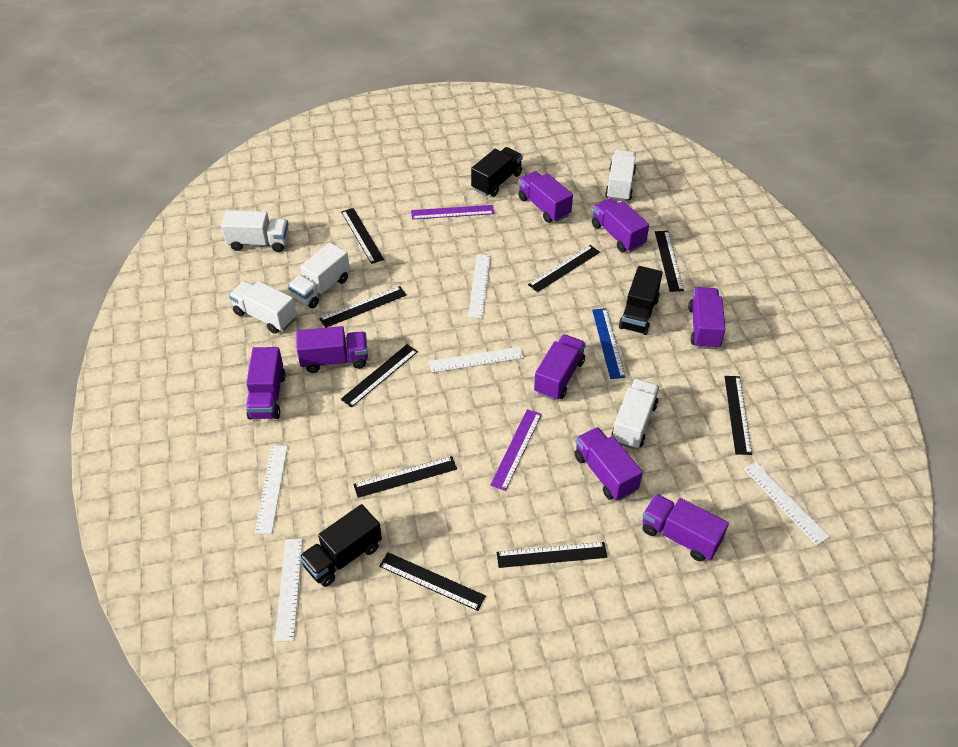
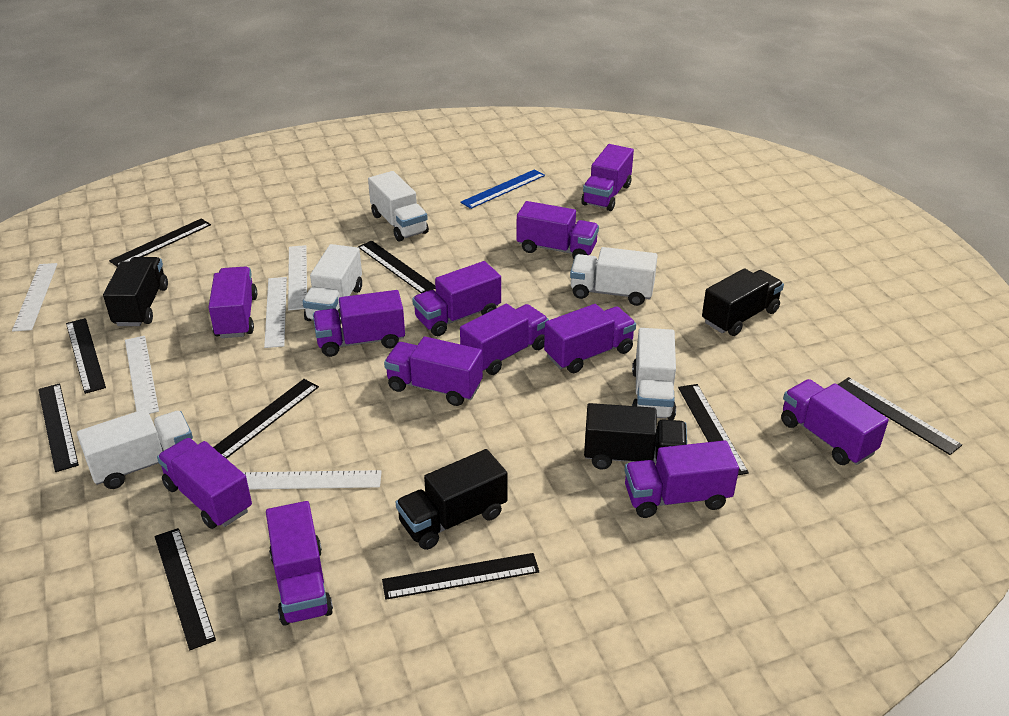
black truck: 3 -> 4
purple ruler: 2 -> 0
purple truck: 8 -> 12

